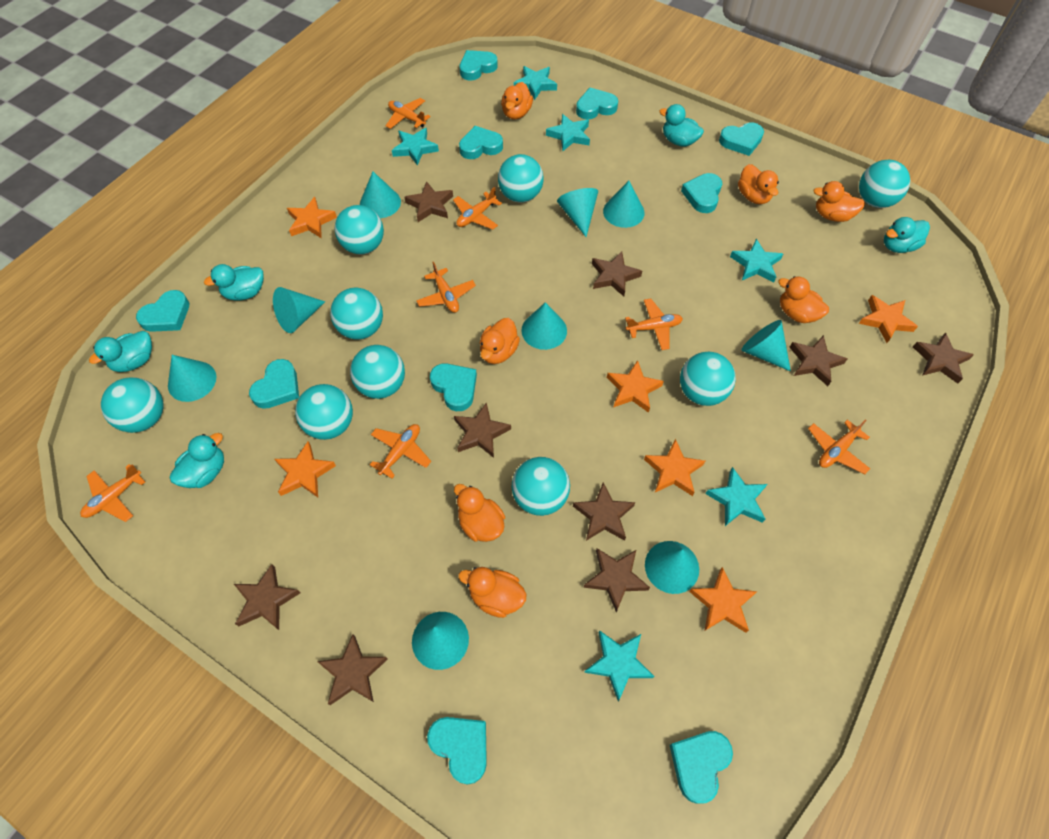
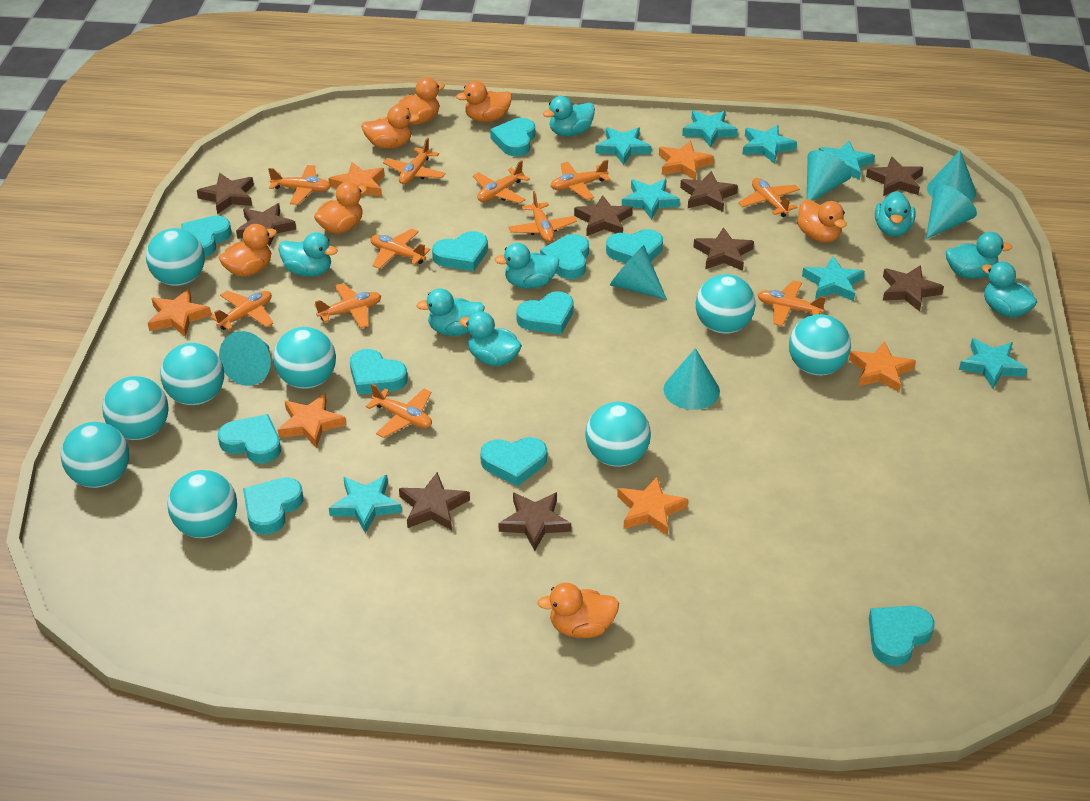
orange plane: 7 -> 11
turquoise cone: 9 -> 6
turquoise duck: 5 -> 8
turquoise heart: 10 -> 11
turquoise star: 6 -> 8

